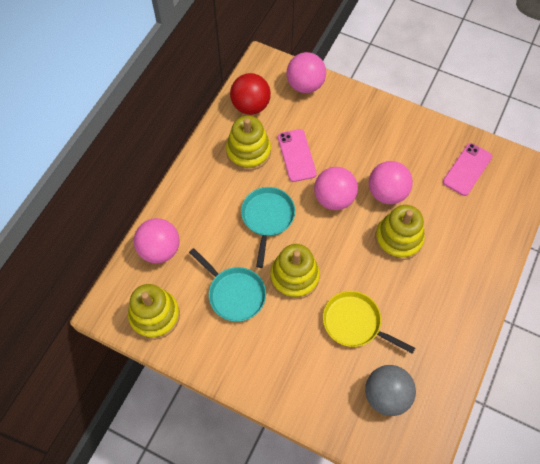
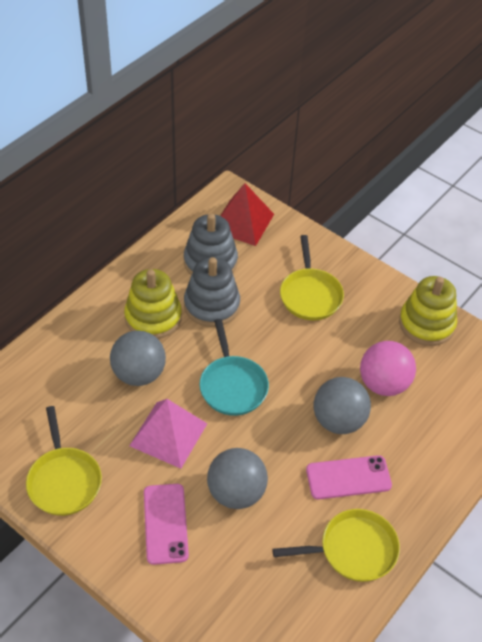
grey ball: 1 -> 3
grey stacking toy: 0 -> 2
pink ball: 4 -> 1
pink pyramid: 0 -> 1
red ball: 1 -> 0
red pyramid: 0 -> 1
turquoise pan: 2 -> 1
yellow pan: 1 -> 3
yellow stacking toy: 4 -> 2

